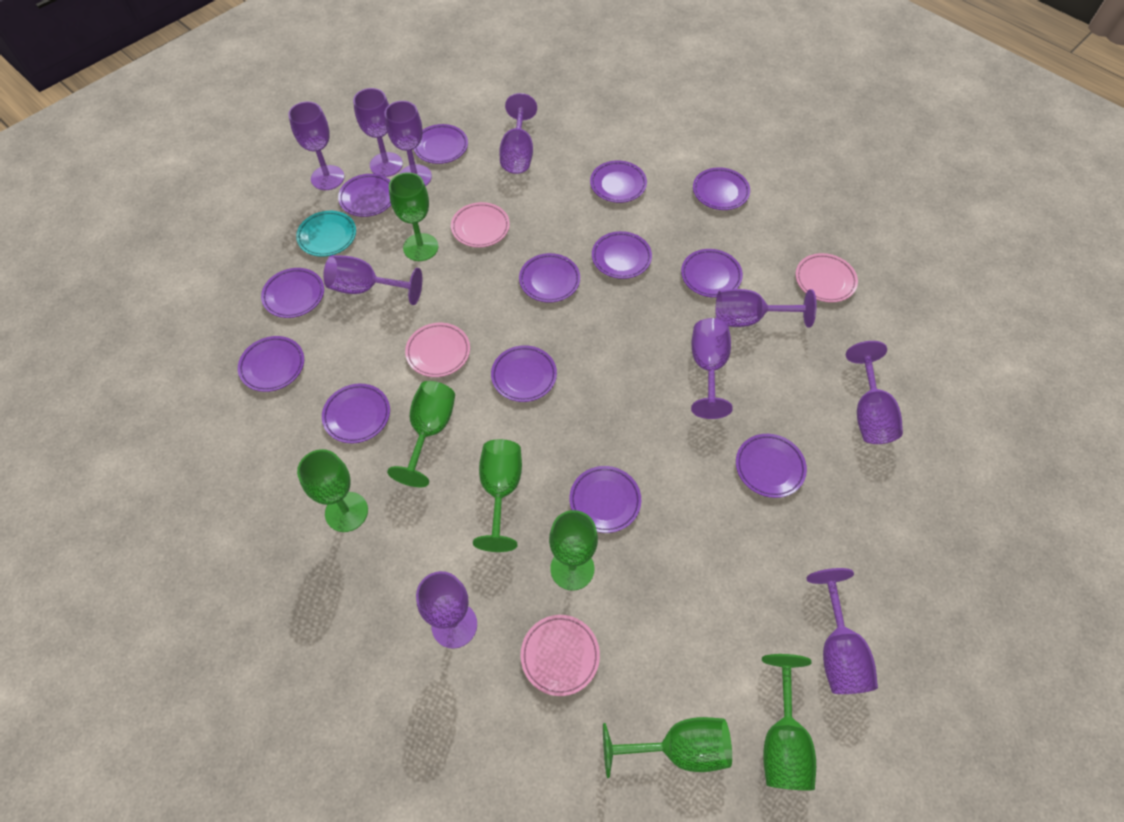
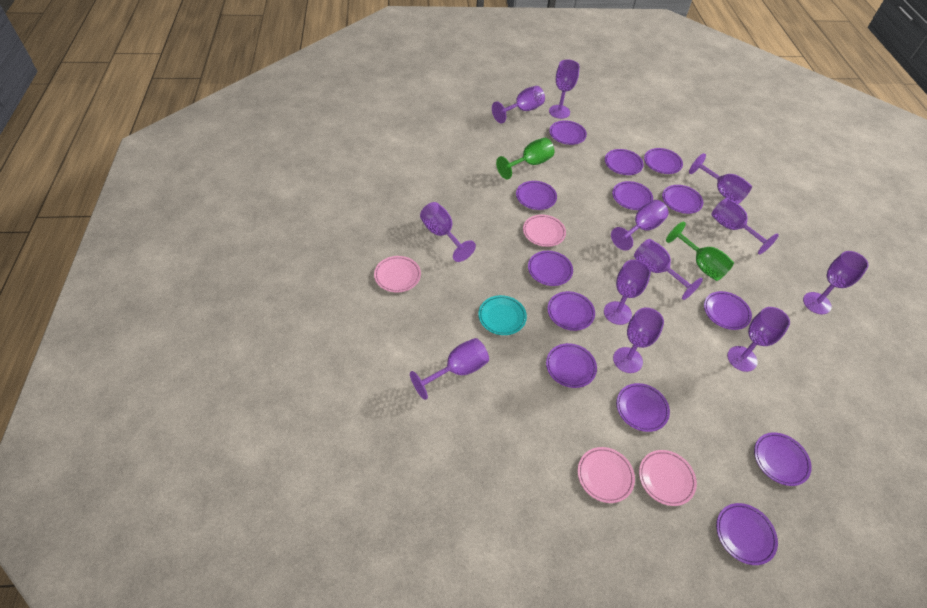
green goblet: 7 -> 2
purple goblet: 10 -> 12

